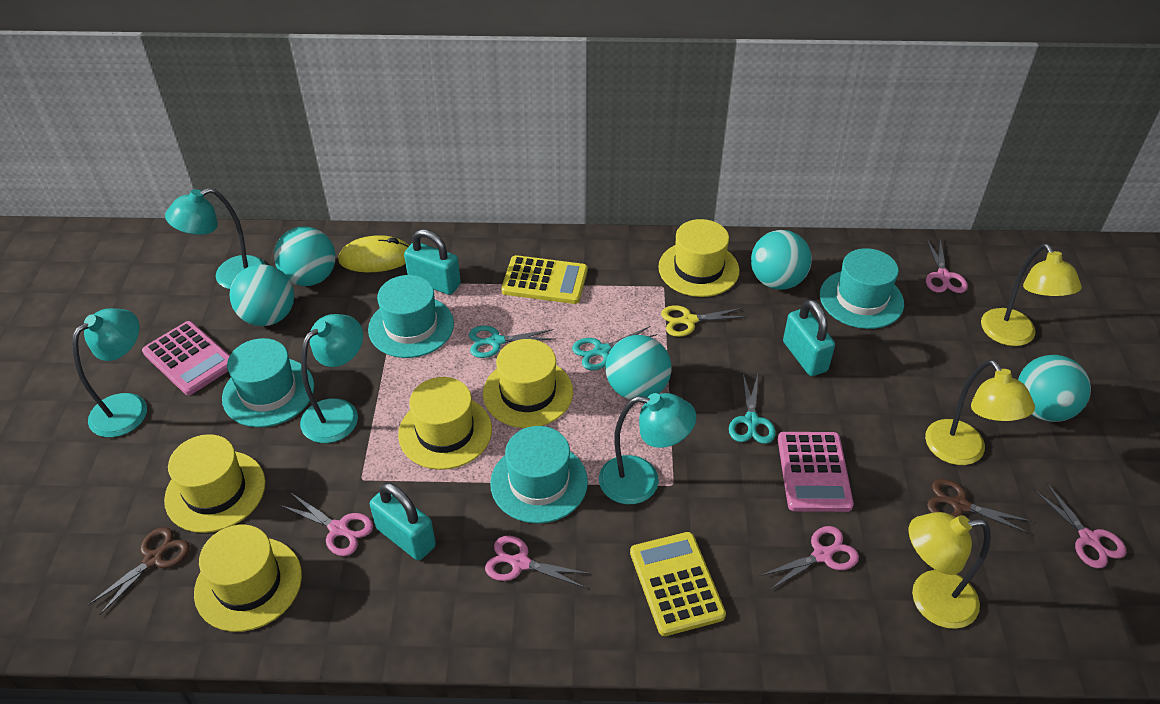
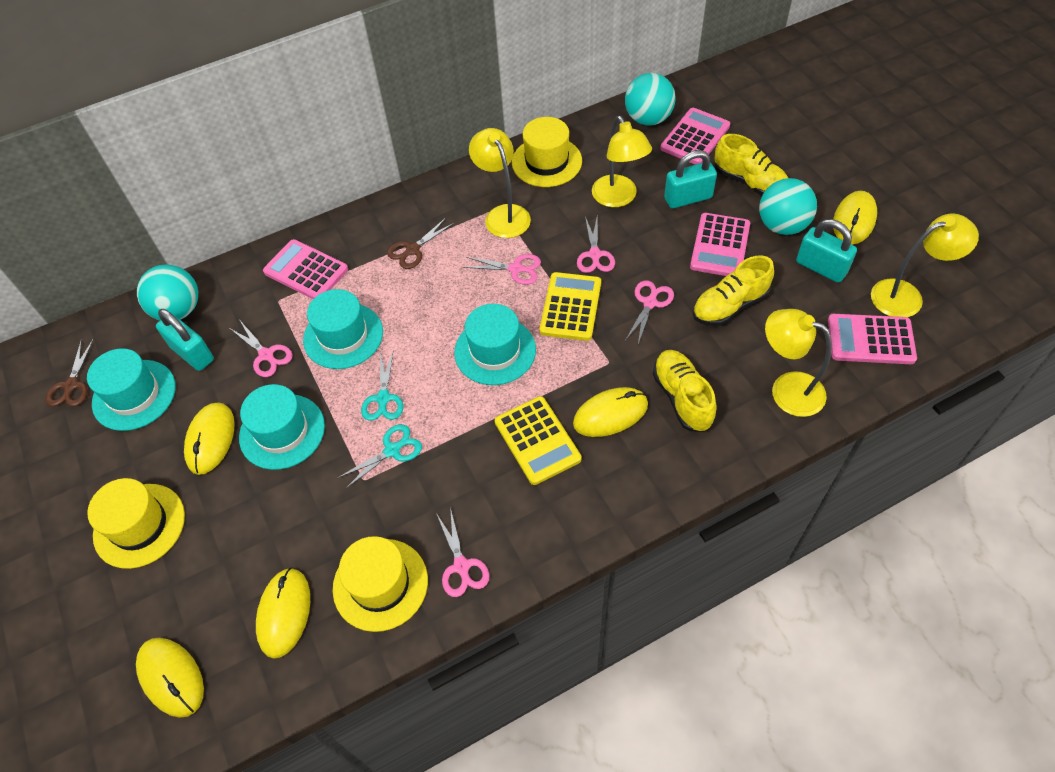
pink calculator: 2 -> 4
turquoise ball: 5 -> 3
turquoise lamp: 4 -> 0
turquoise scissors: 3 -> 2
yellow hat: 5 -> 3
yellow lamp: 3 -> 4
yellow mouse: 1 -> 5
yellow scissors: 1 -> 0
yellow shoe: 0 -> 3

